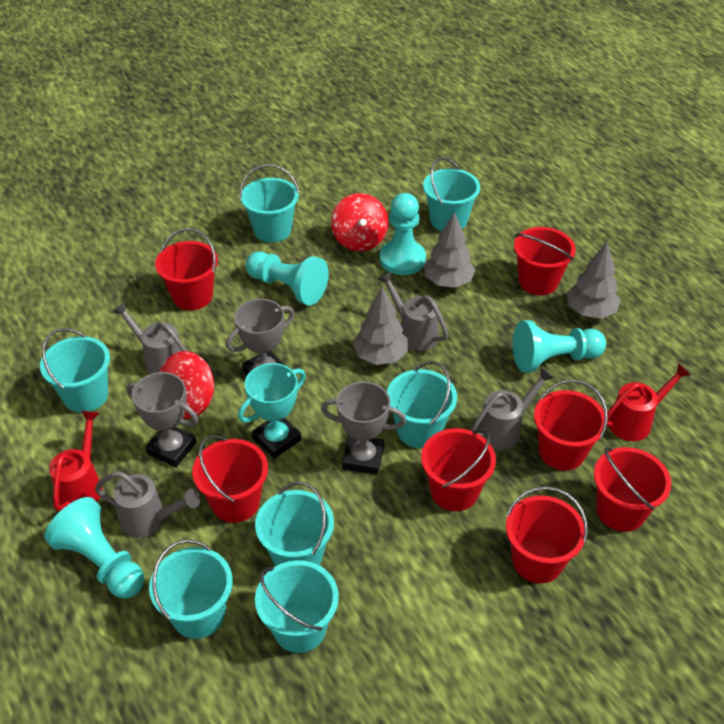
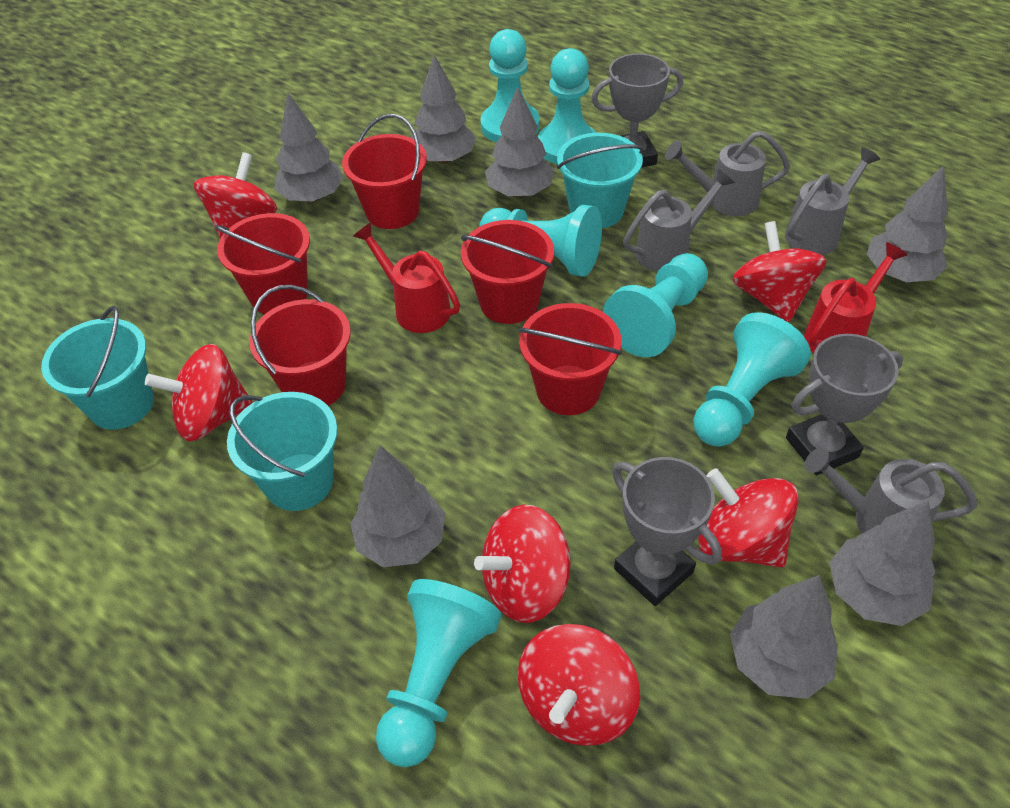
grey tree: 3 -> 7
red bucket: 7 -> 5
red spinning top: 2 -> 6
turquoise bucket: 7 -> 3
turquoise pawn: 4 -> 6
turquoise trophy: 1 -> 0

